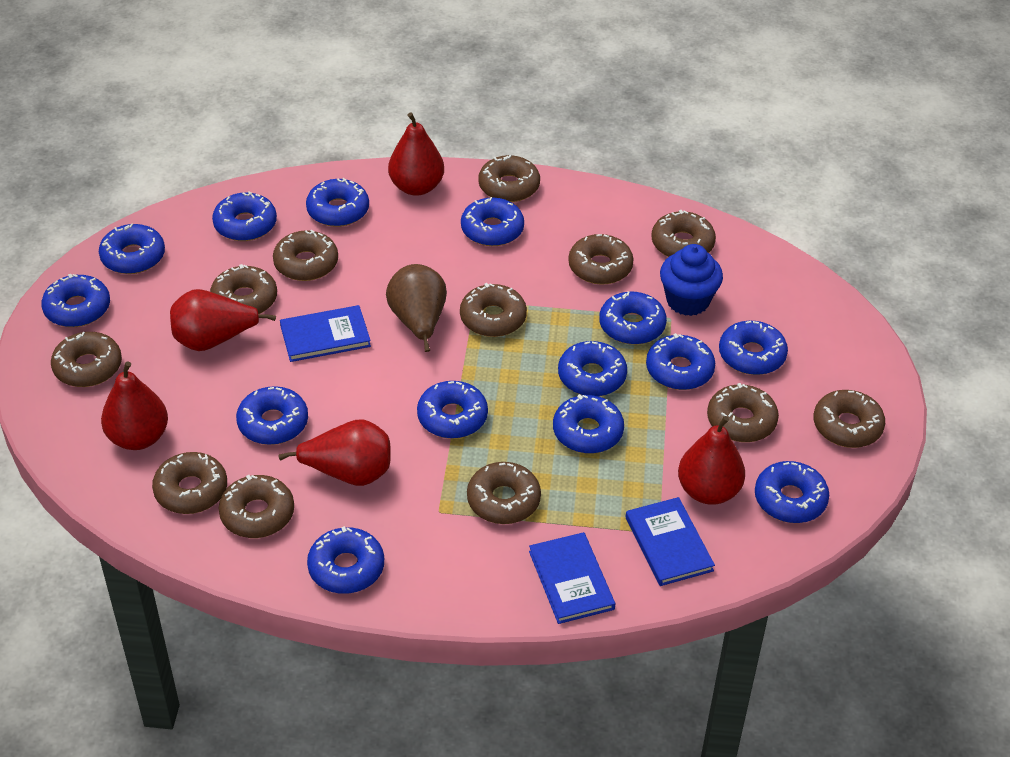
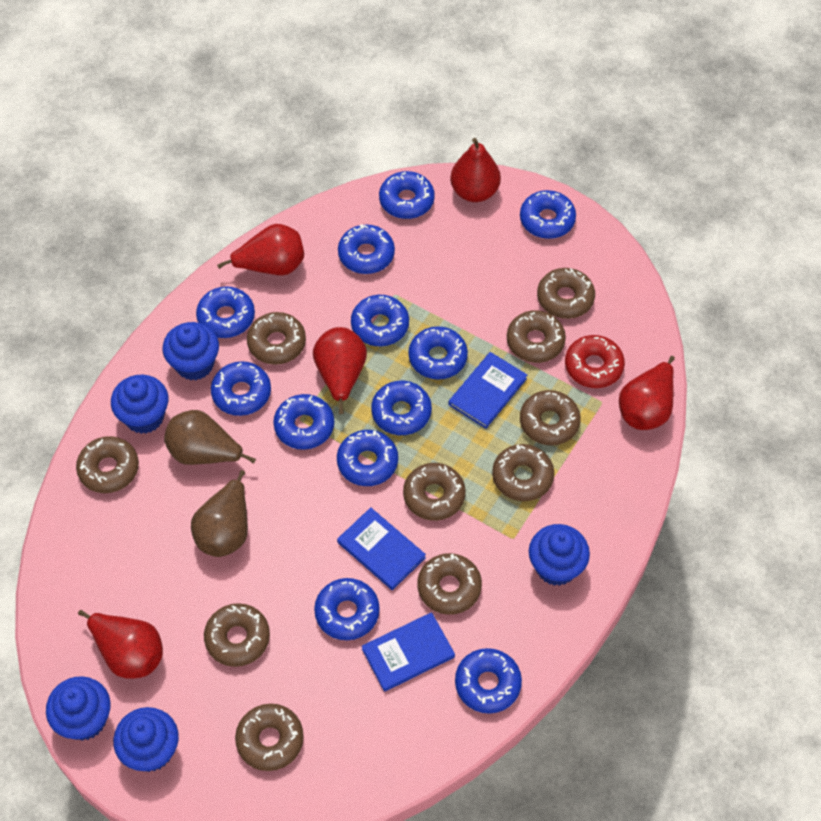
blue cupcake: 1 -> 5
blue donut: 14 -> 12
brown donut: 12 -> 10
brown pear: 1 -> 2
red donut: 0 -> 1

